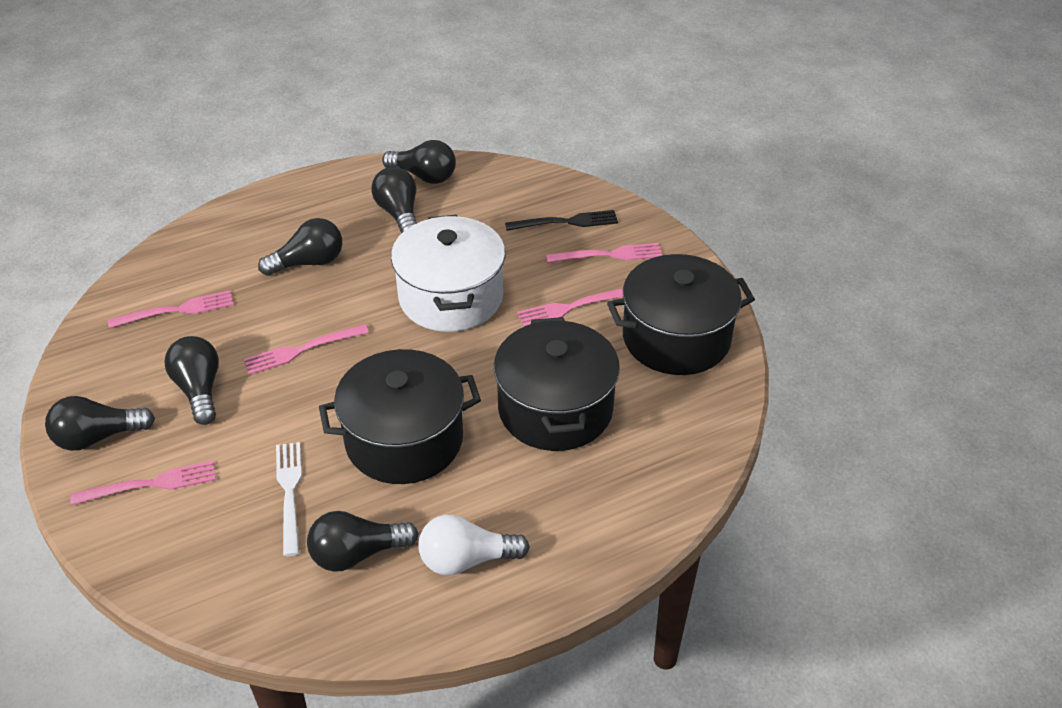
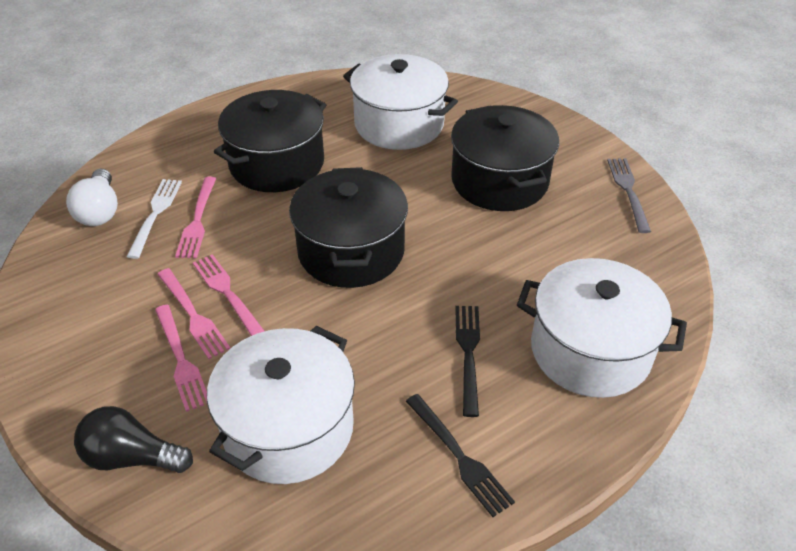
black fork: 1 -> 2
black light bulb: 6 -> 1
grey fork: 0 -> 1
pink fork: 5 -> 4
white pot: 1 -> 3

